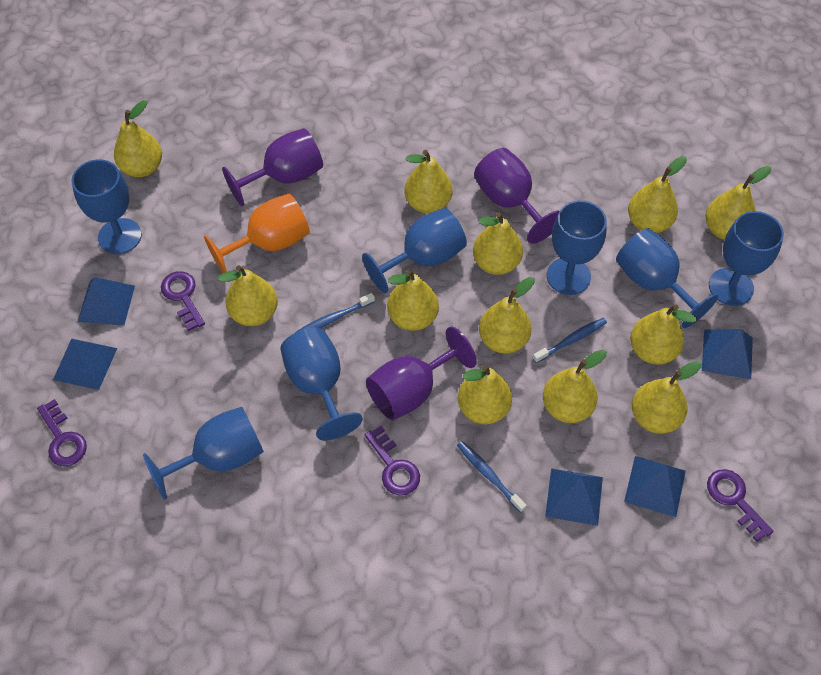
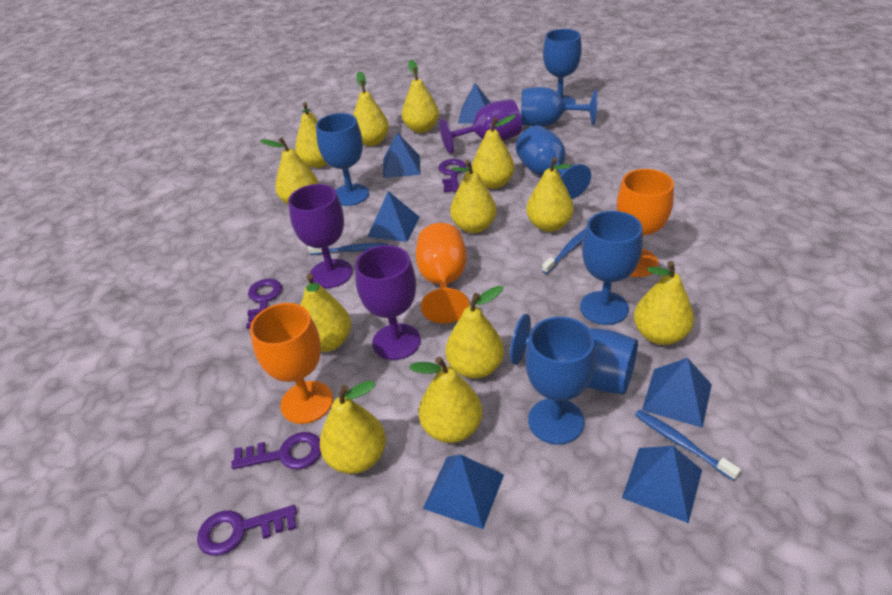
blue pyramid: 5 -> 6
orange goblet: 1 -> 3

